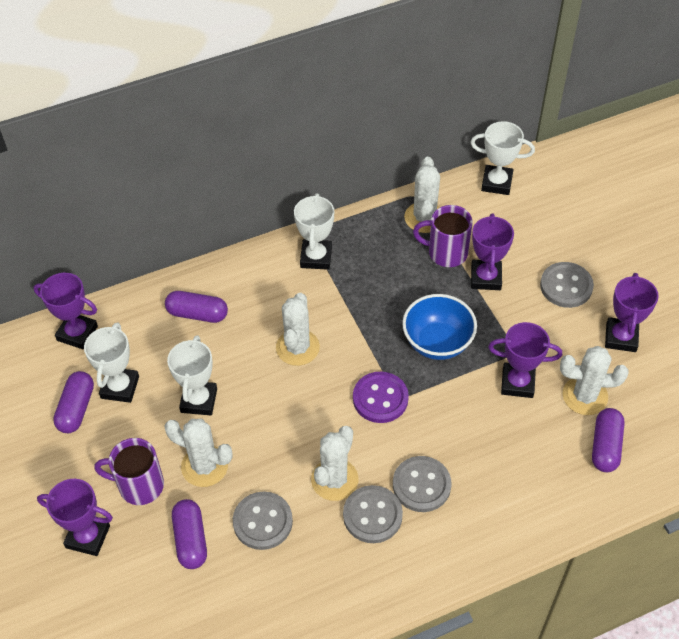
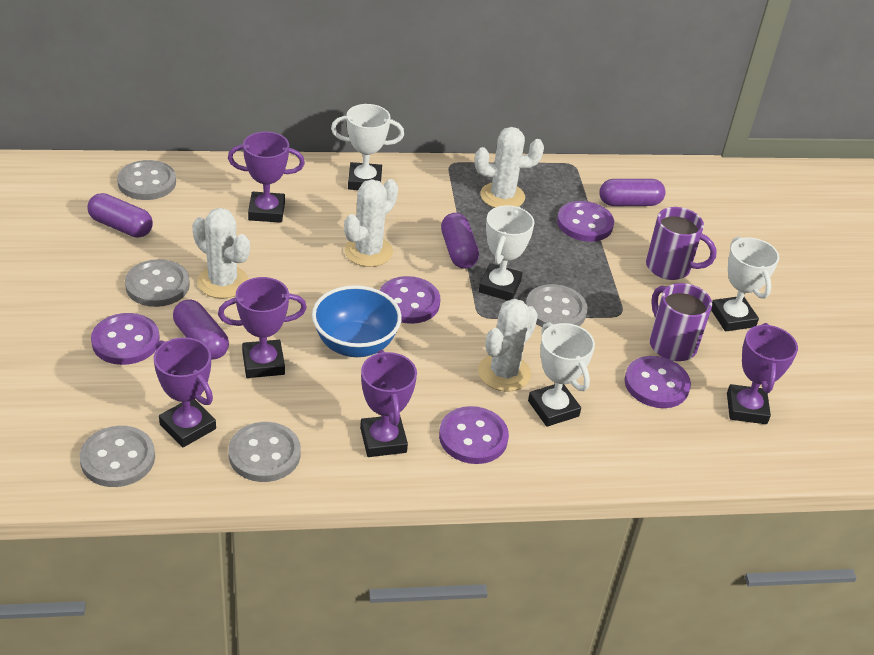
grey button: 4 -> 5
purple button: 1 -> 5
white cactus: 5 -> 4

